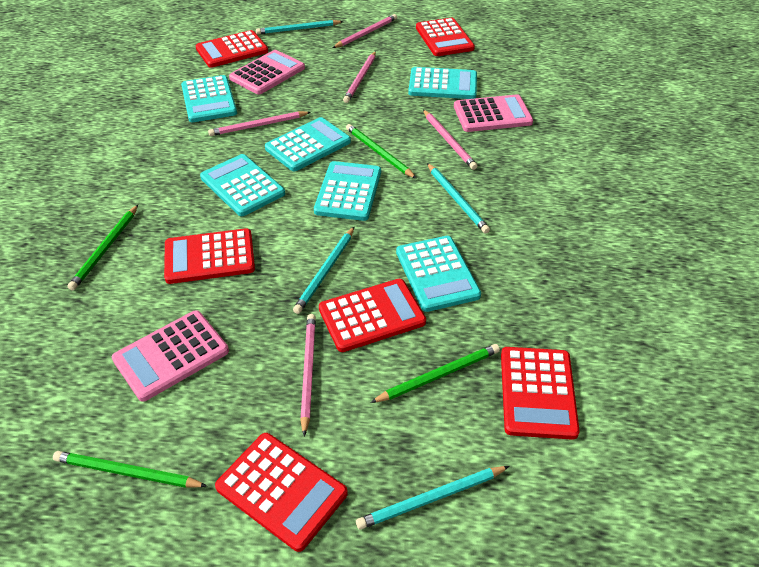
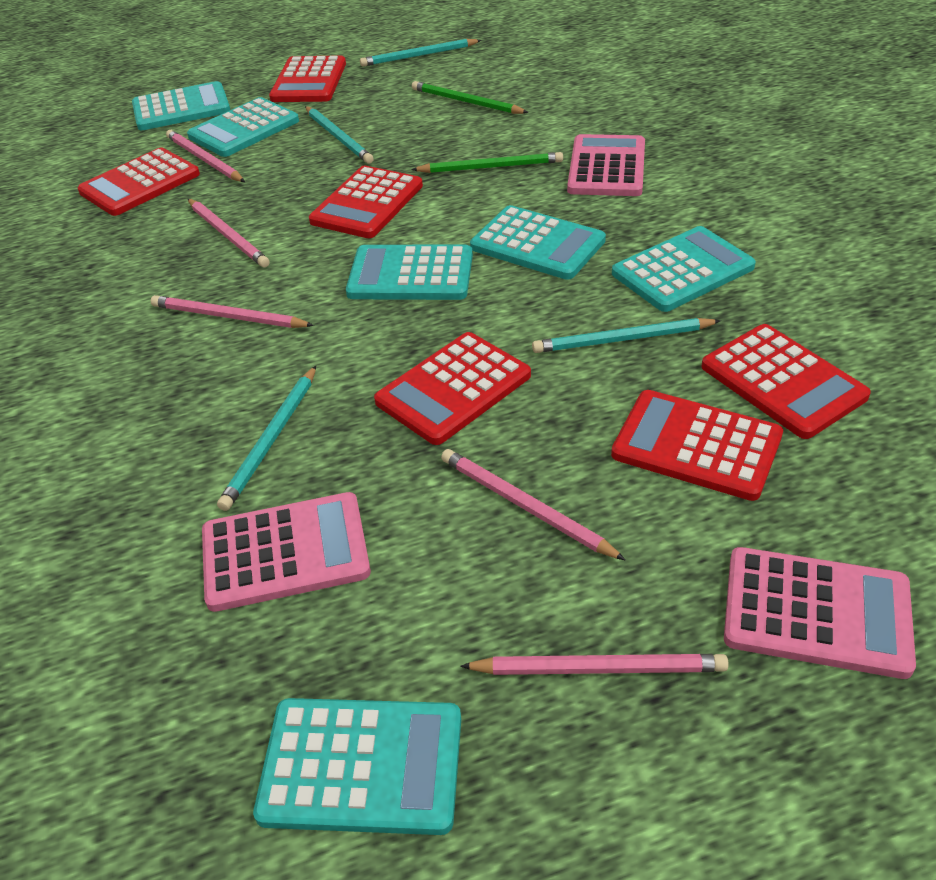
green pencil: 4 -> 2

